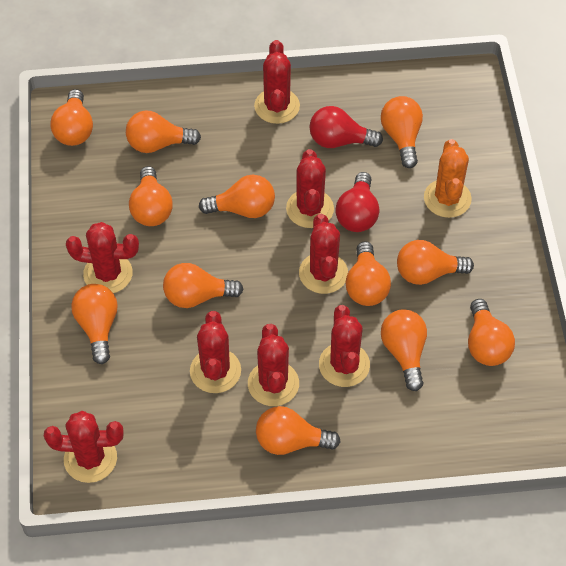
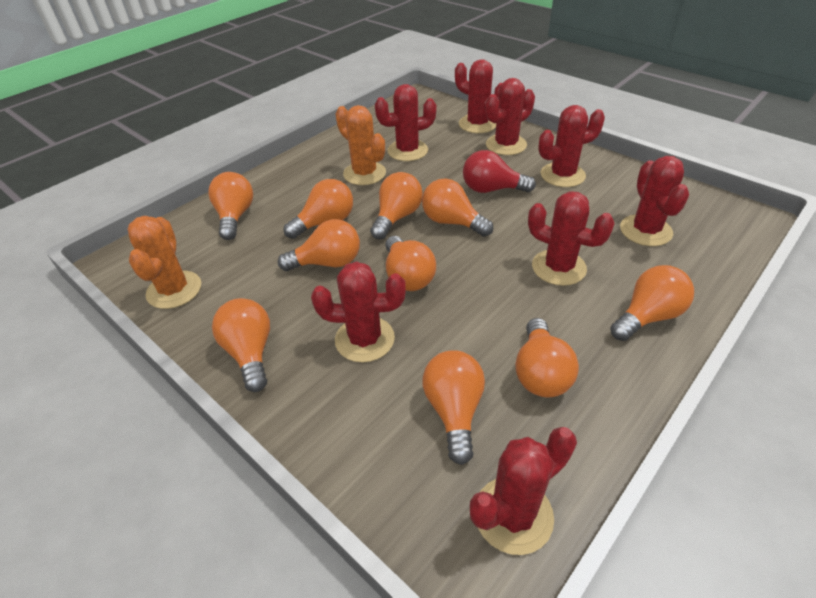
orange cactus: 1 -> 2
orange light bulb: 12 -> 10
red light bulb: 2 -> 1

